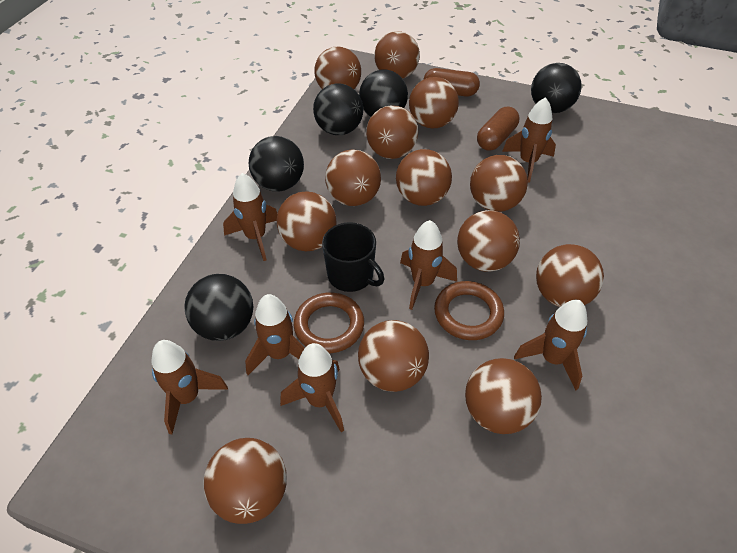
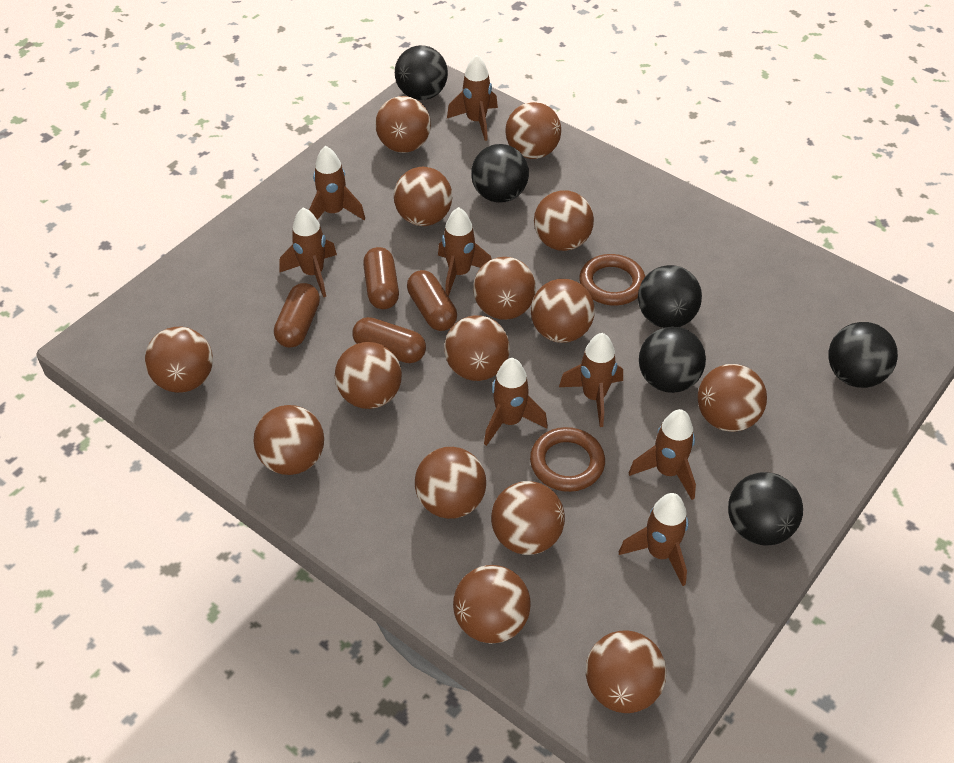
black ball: 5 -> 6
black mug: 1 -> 0
brown ball: 13 -> 15
brown capsule: 2 -> 4
brown rocket: 7 -> 8

